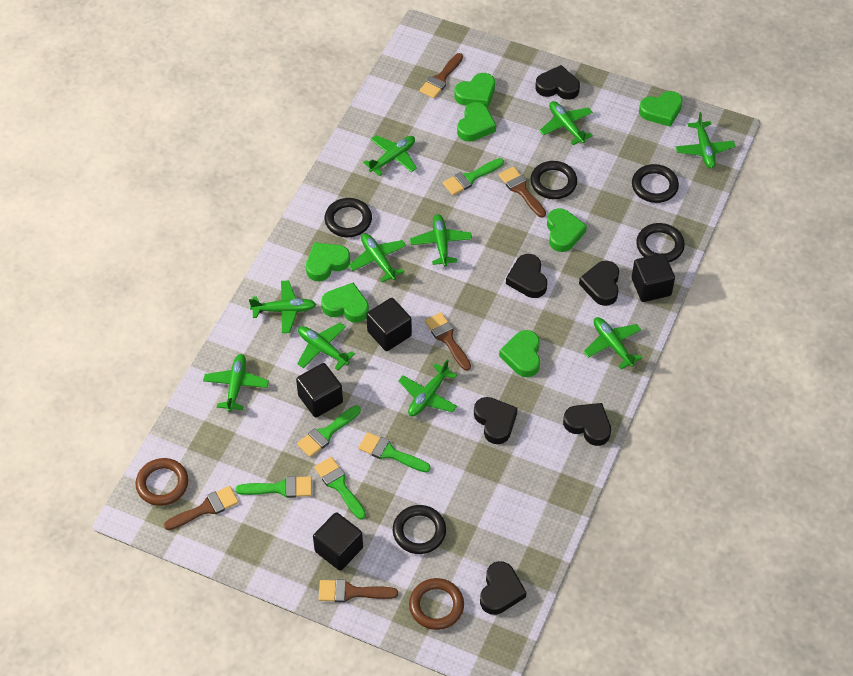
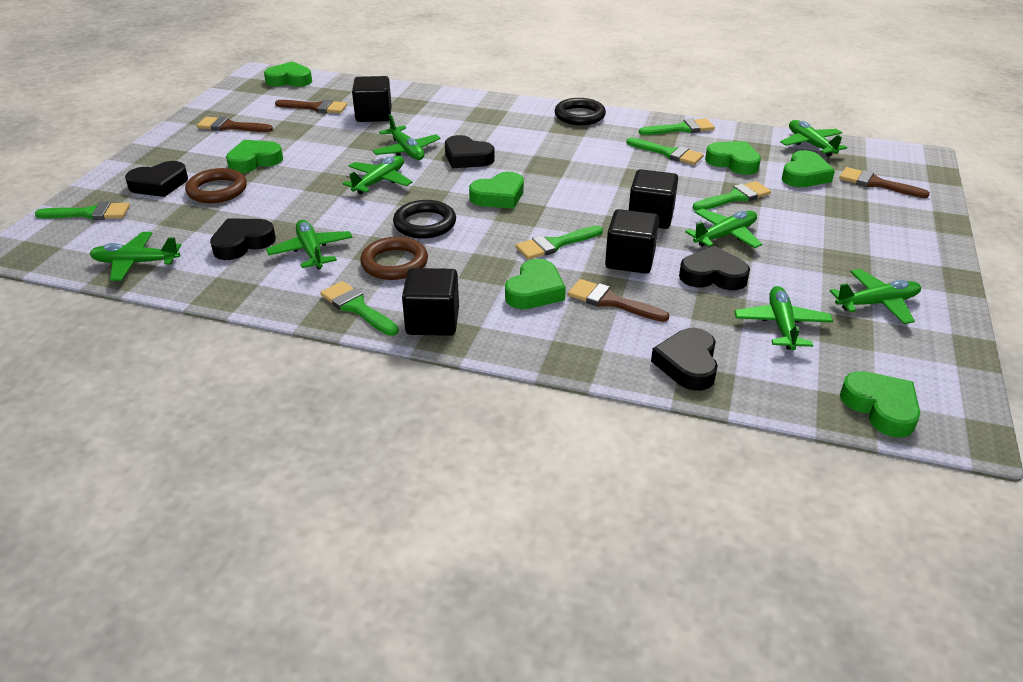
black heart: 6 -> 5
black ring: 5 -> 2
brown brush: 5 -> 4
green brush: 5 -> 6
green plane: 10 -> 8

